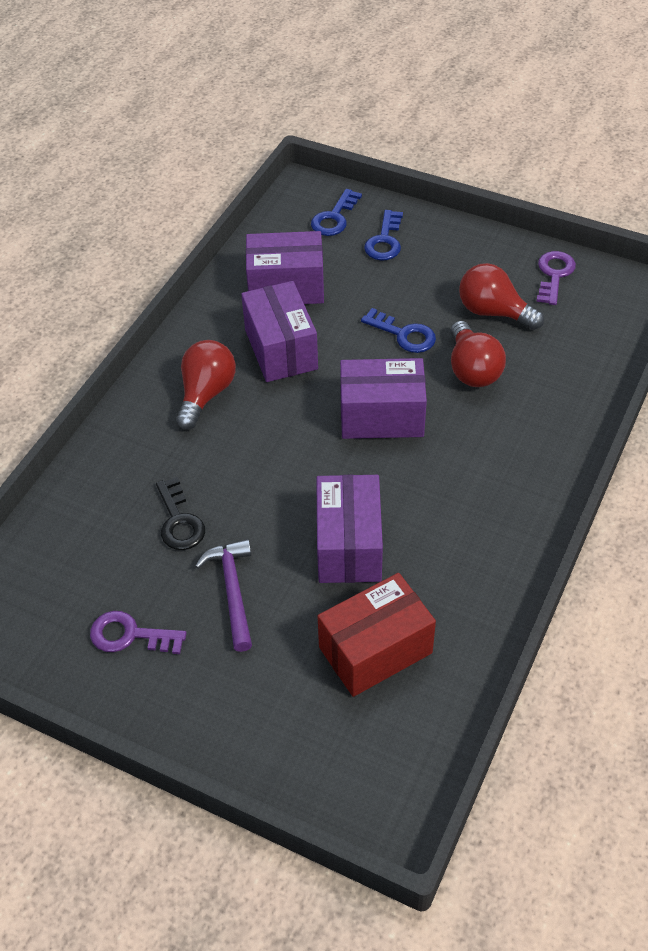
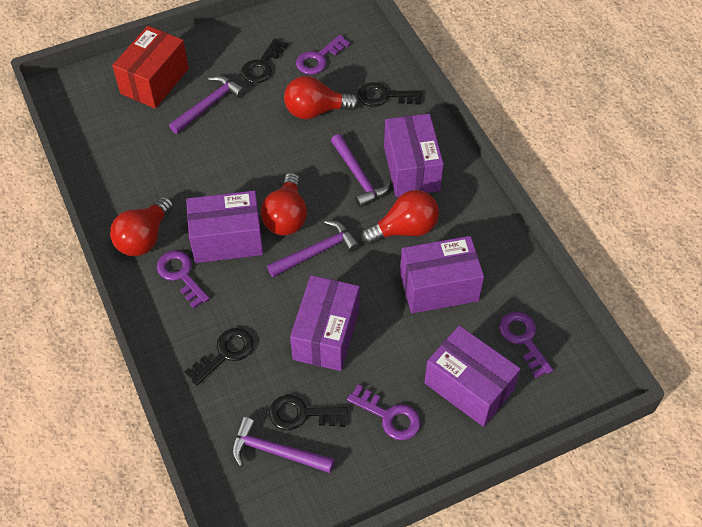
black key: 1 -> 4
blue key: 3 -> 0
purple box: 4 -> 5
purple hammer: 1 -> 4
purple key: 2 -> 4
red light bulb: 3 -> 4

